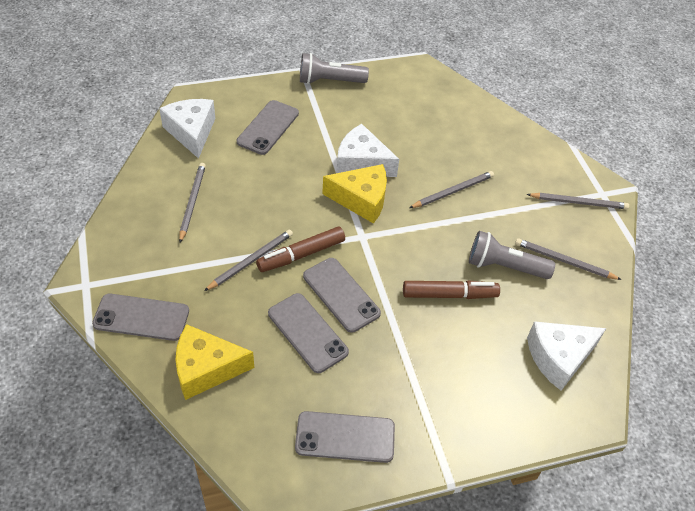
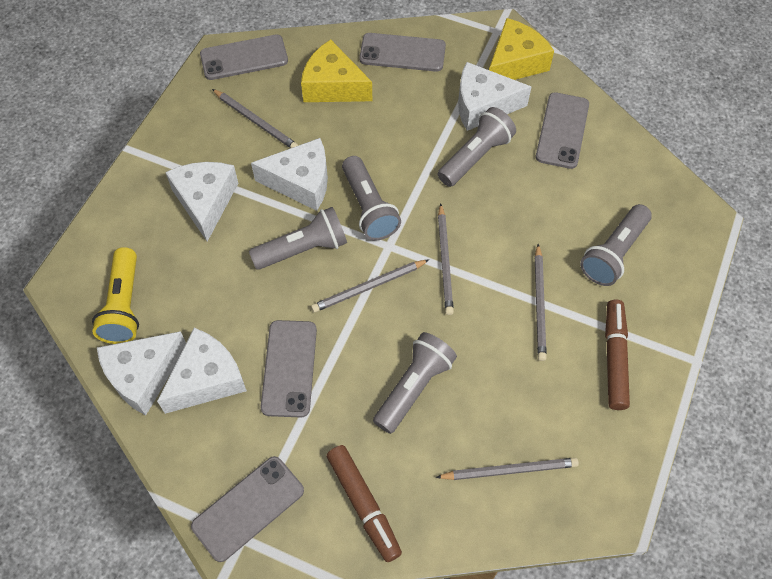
grey flashlight: 2 -> 5
white cheese: 3 -> 5
yellow flashlight: 0 -> 1

